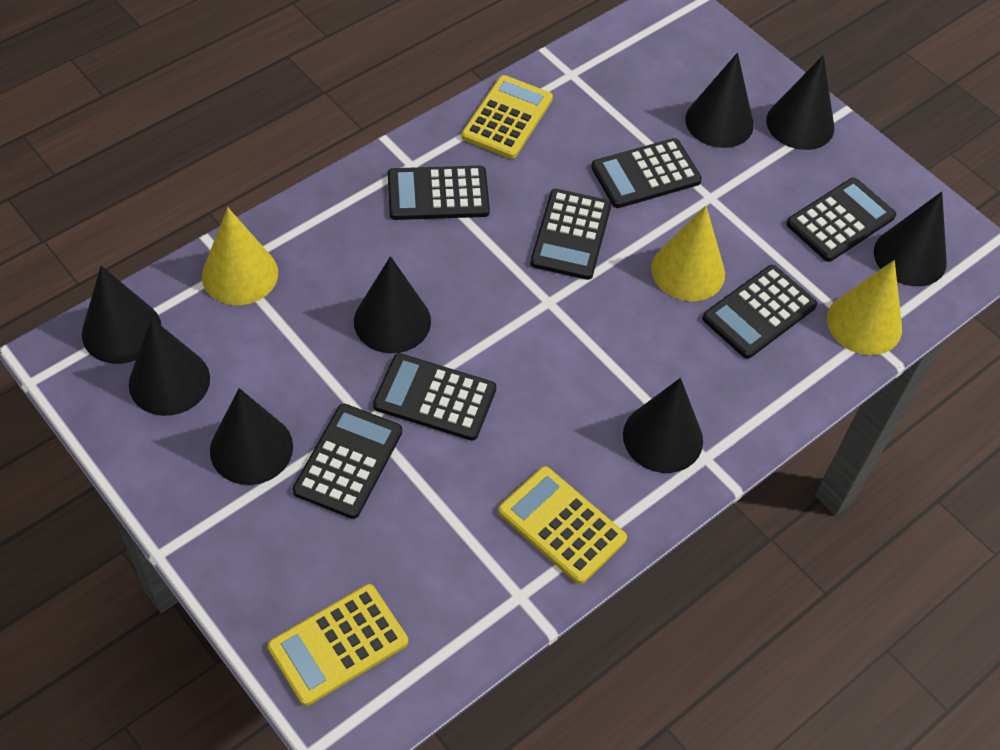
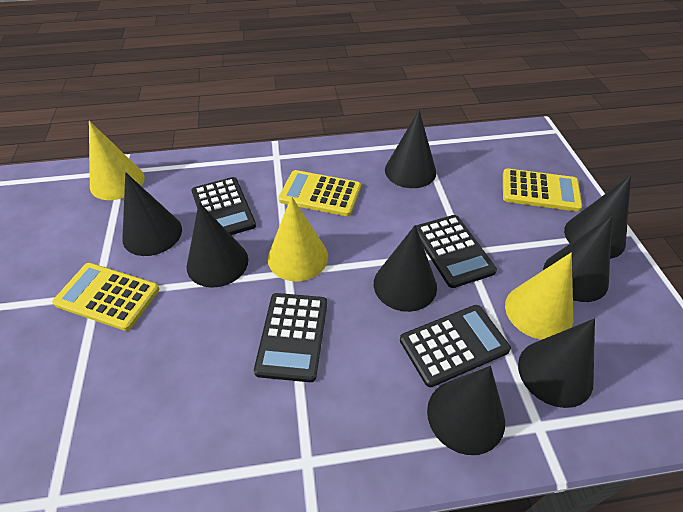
black calculator: 7 -> 4

